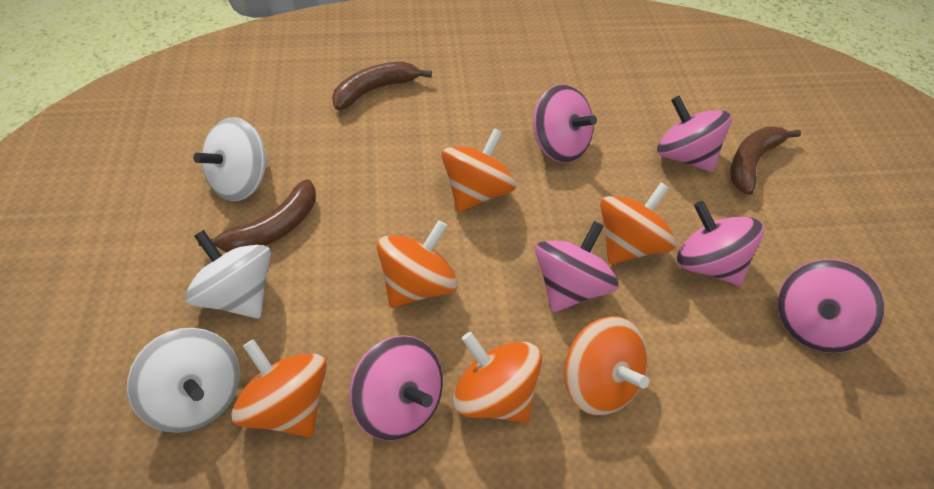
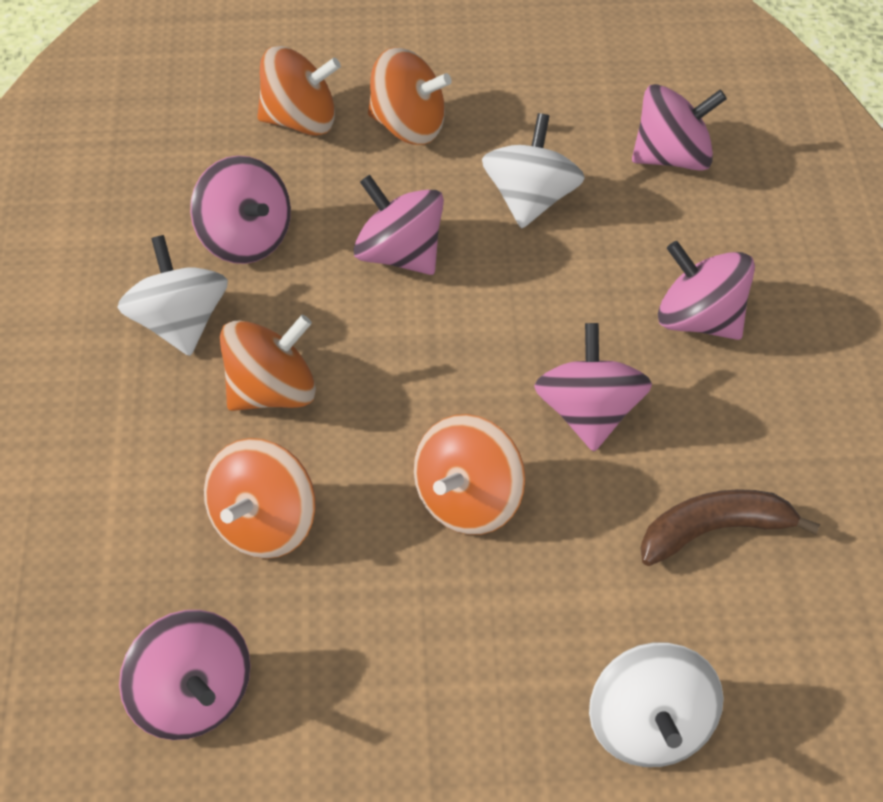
brown banana: 3 -> 1
orange spinning top: 6 -> 5

